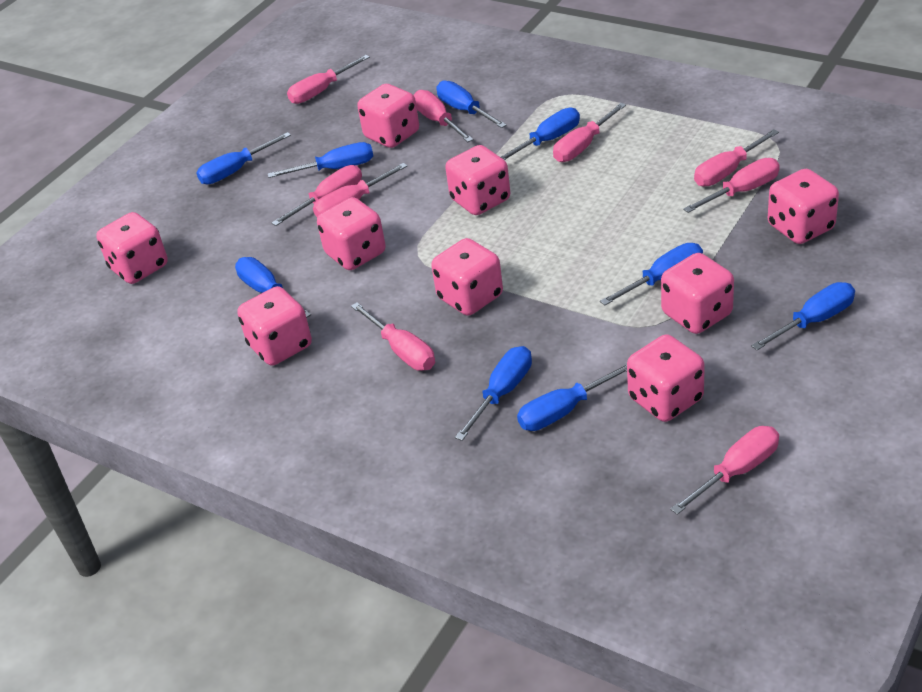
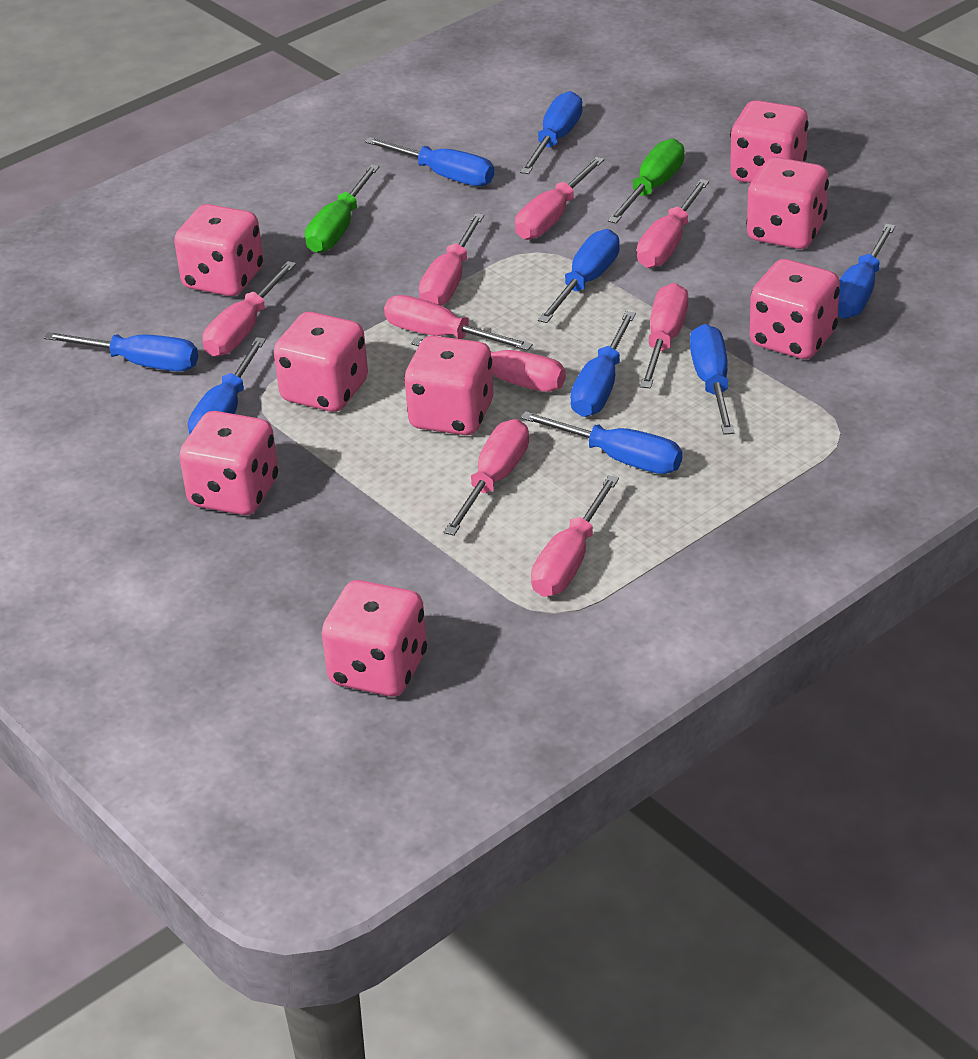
green screwdriver: 0 -> 2
pink dice: 9 -> 8

